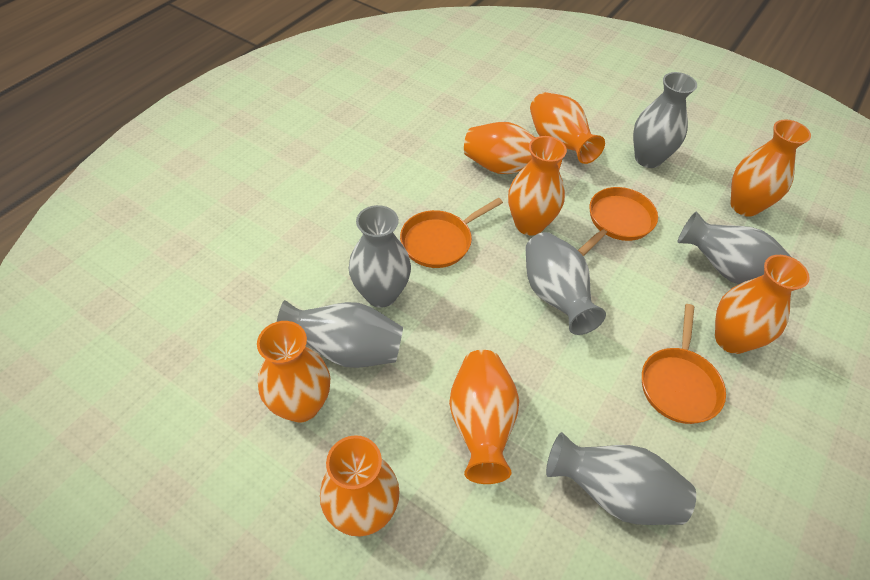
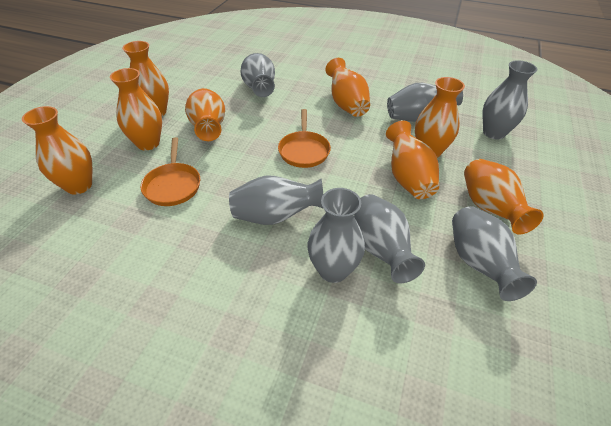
grey vase: 6 -> 7
orange pan: 3 -> 2

